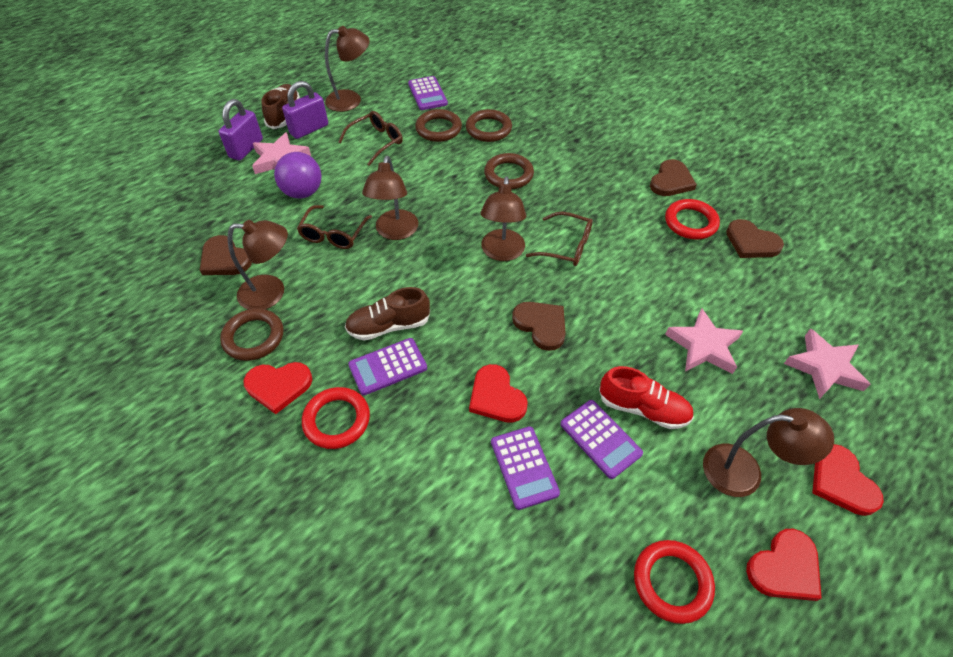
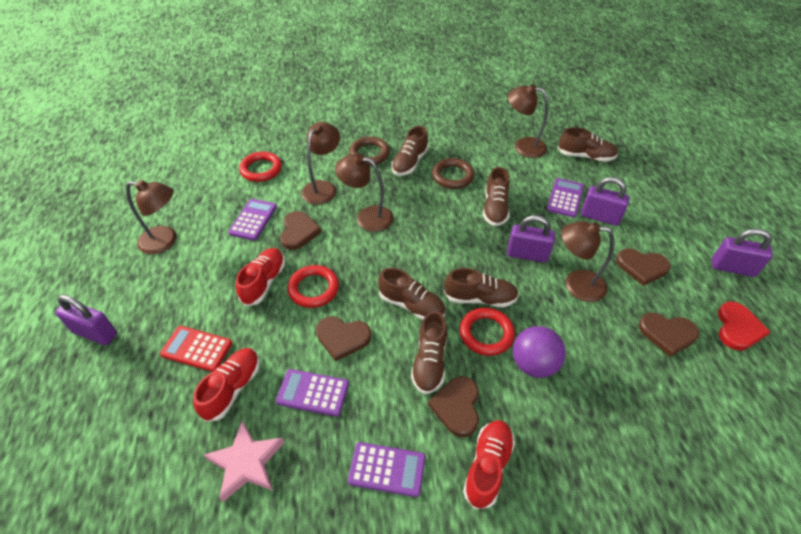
brown glasses: 3 -> 0
brown heart: 4 -> 5
brown ring: 4 -> 2
brown shoe: 2 -> 6
pink star: 3 -> 1
purple padlock: 2 -> 4
red calculator: 0 -> 1
red heart: 4 -> 1
red shoe: 1 -> 3

